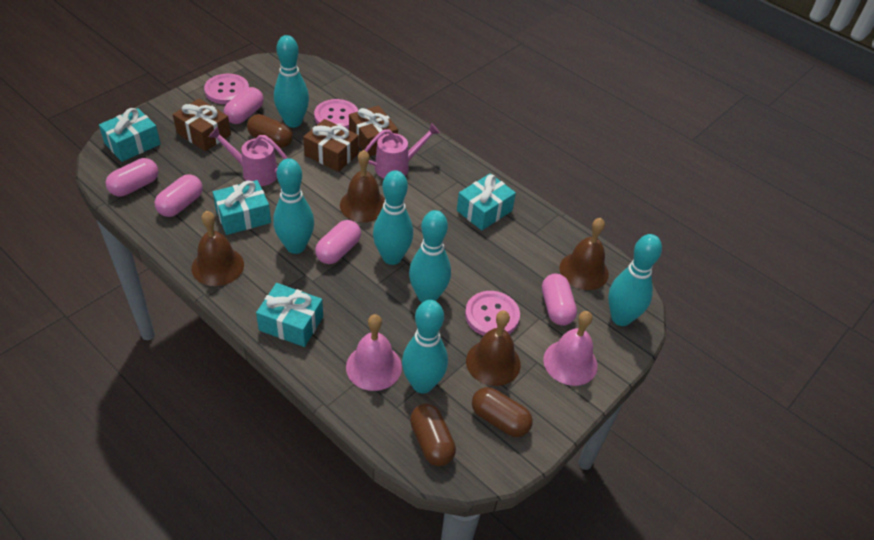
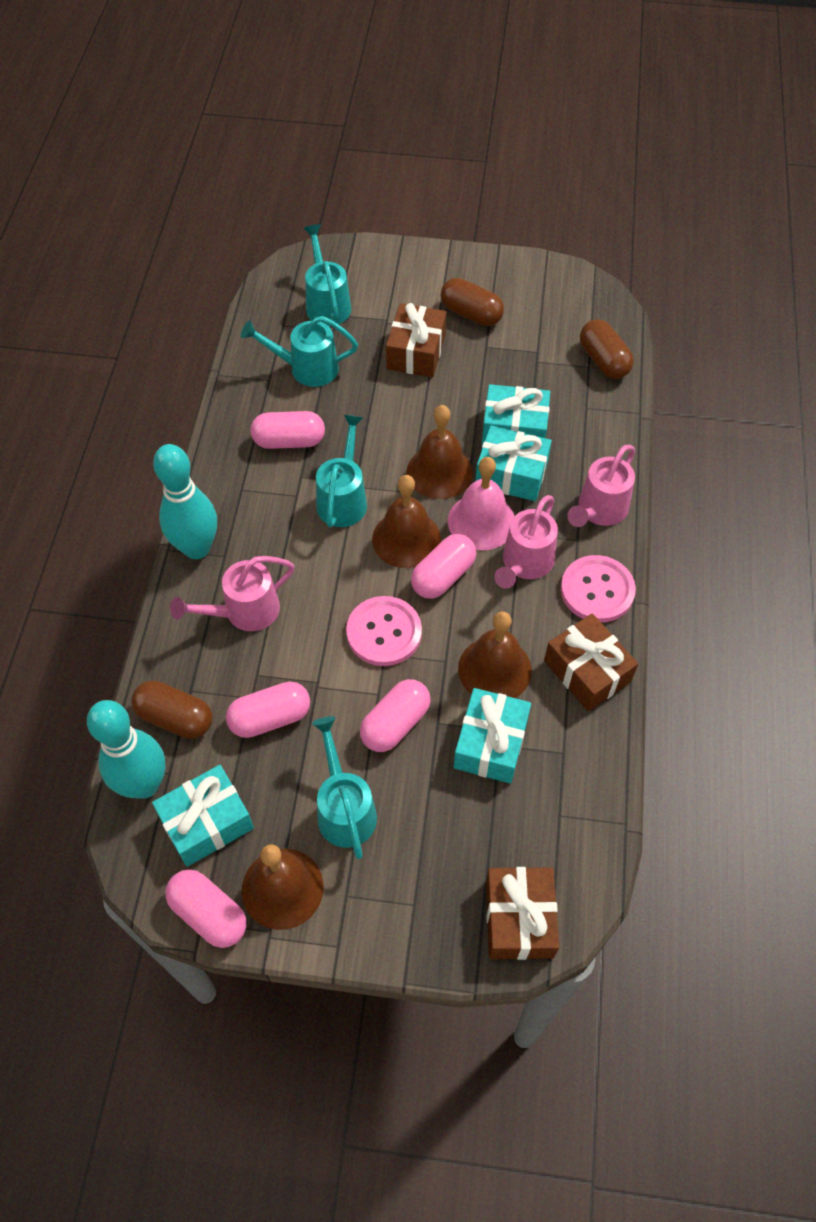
pink bell: 2 -> 1
pink button: 3 -> 2
pink watering can: 2 -> 3
turquoise bowling pin: 6 -> 2
turquoise watering can: 0 -> 4

